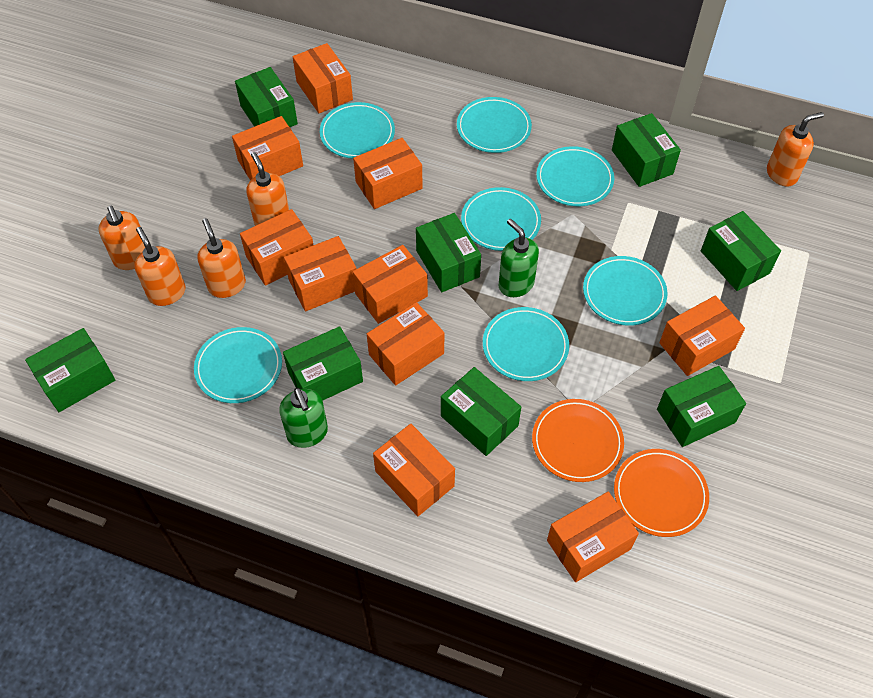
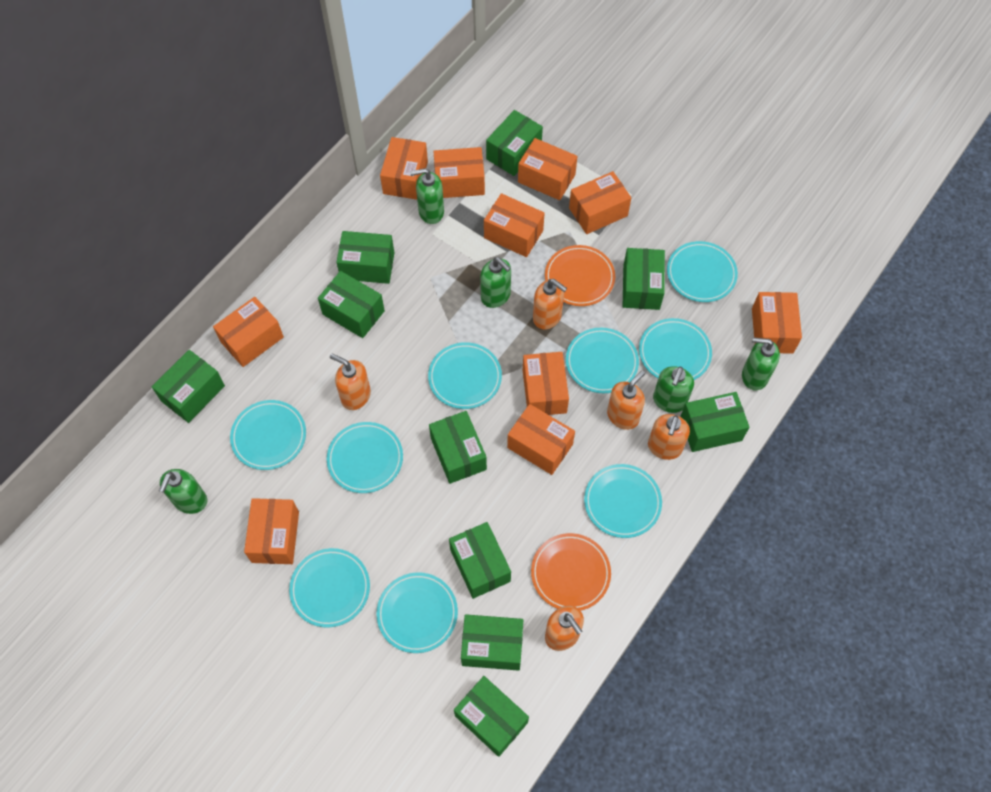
green box: 8 -> 10
green soap dispenser: 2 -> 5
turquoise plate: 7 -> 9

